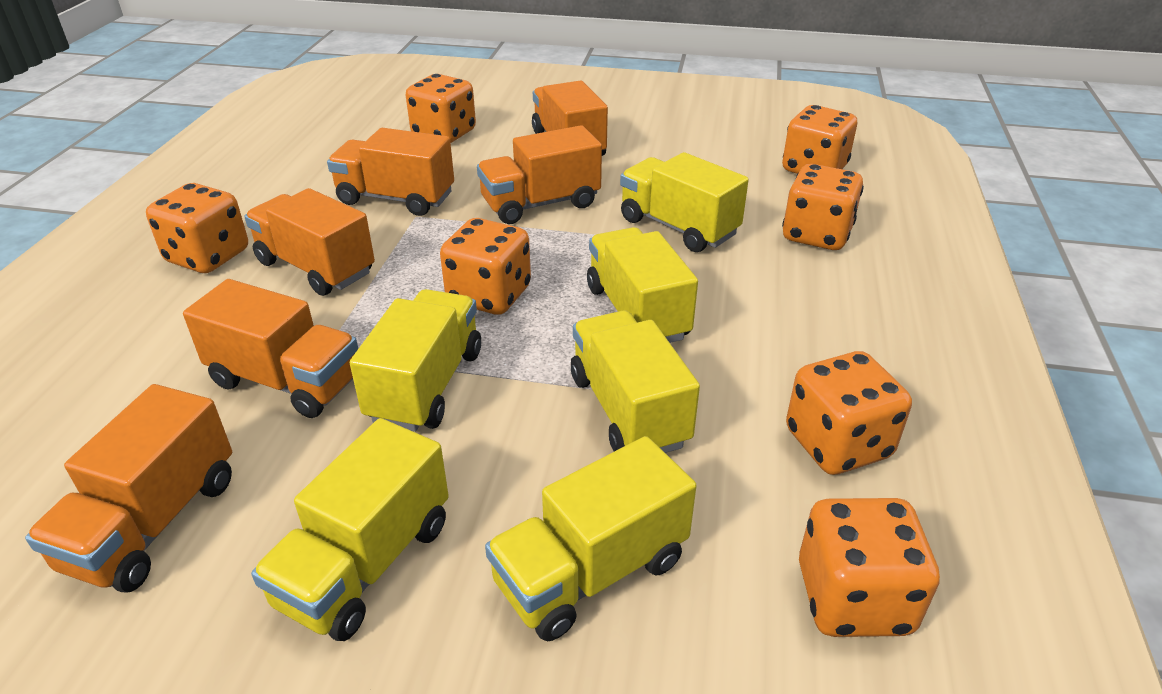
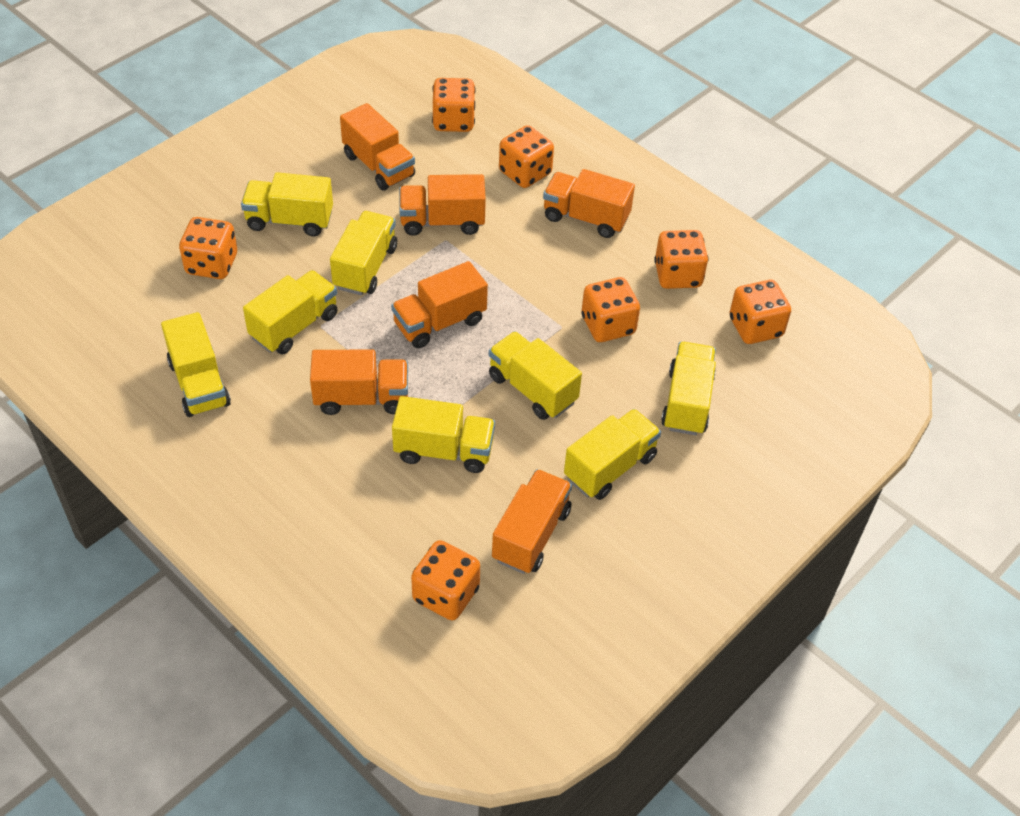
yellow truck: 6 -> 8

